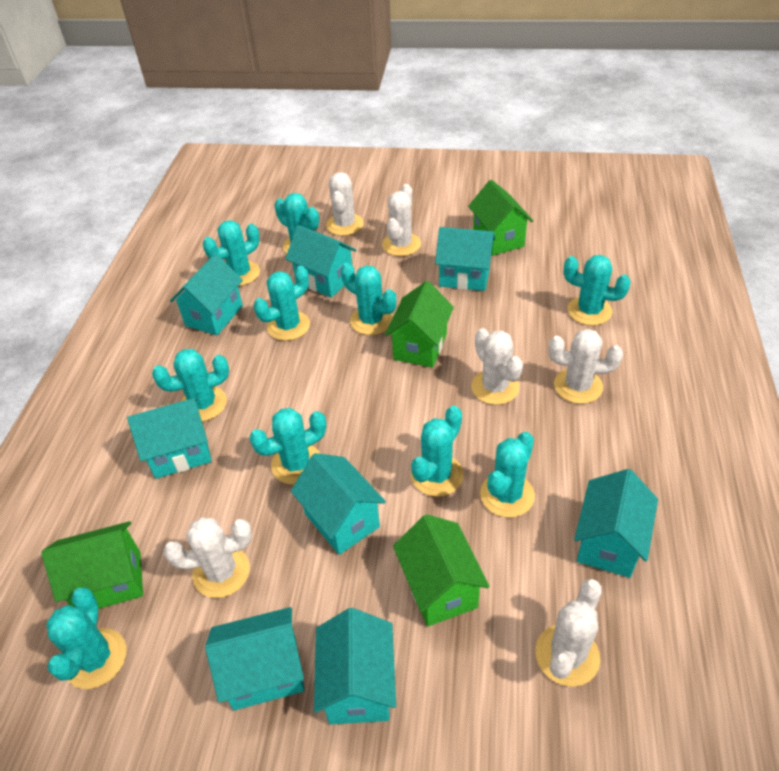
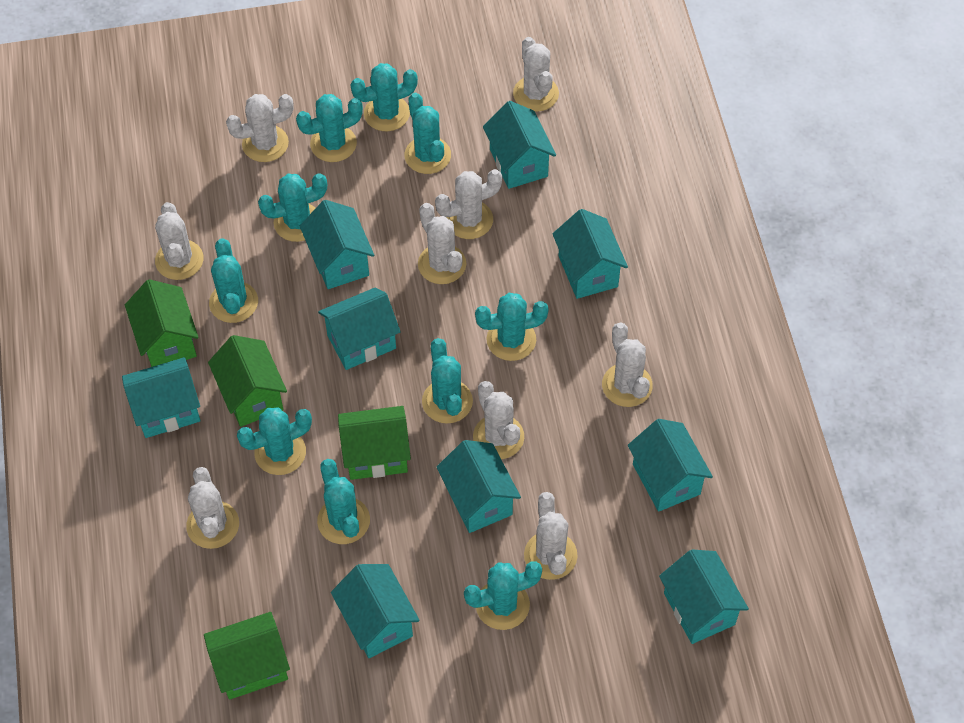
turquoise house: 8 -> 9
white cactus: 6 -> 9

